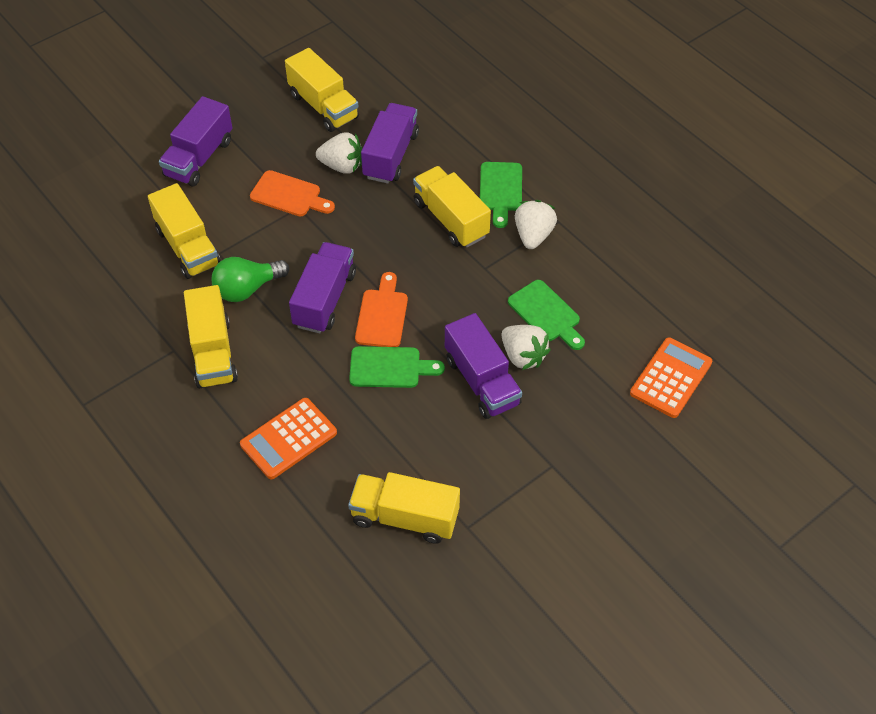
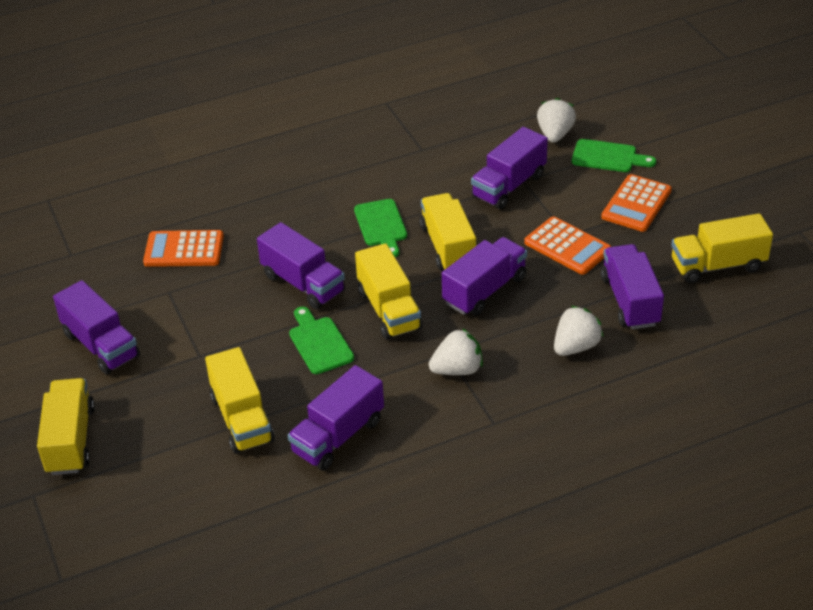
green light bulb: 1 -> 0
orange calculator: 2 -> 3
orange cutting board: 2 -> 0
purple truck: 4 -> 6

